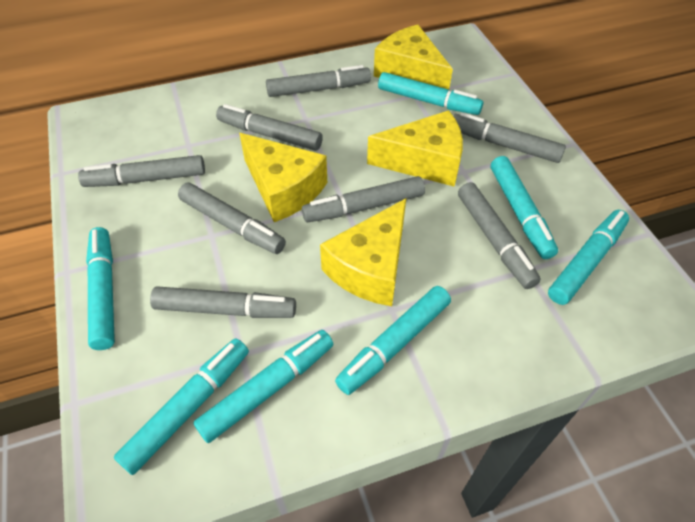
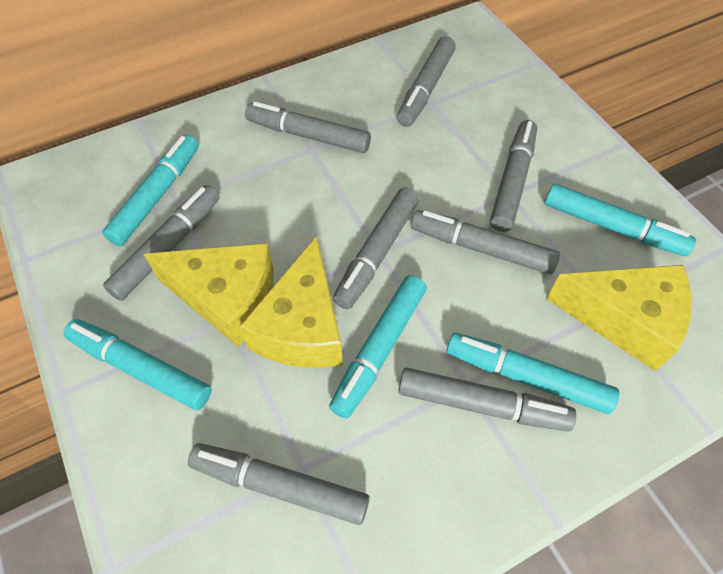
turquoise marker: 7 -> 5
yellow cheese: 4 -> 3

